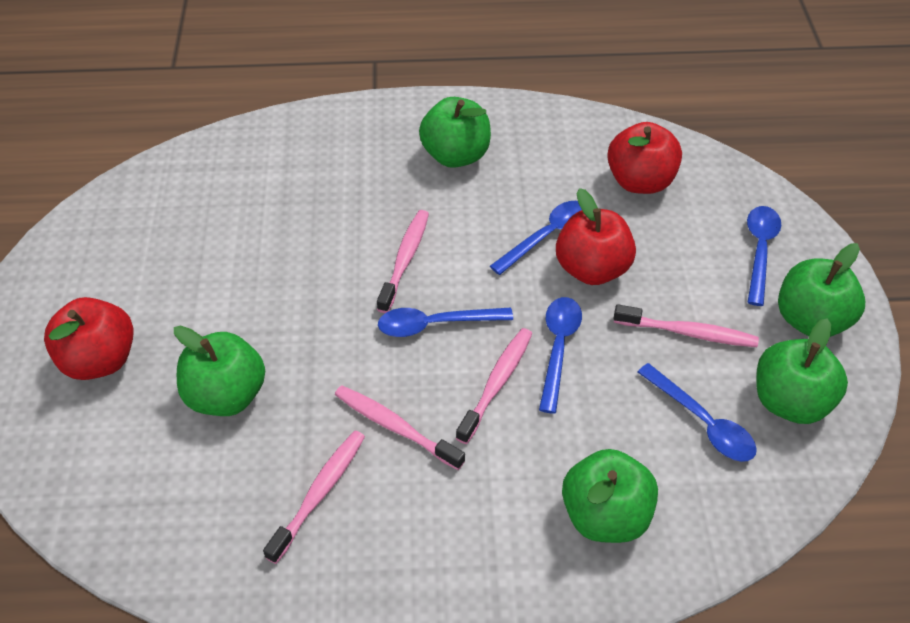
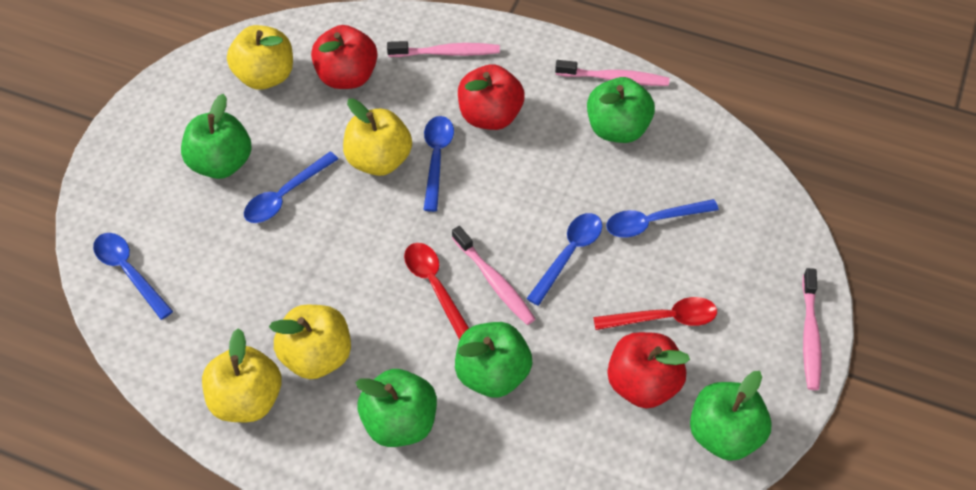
pink toothbrush: 5 -> 4
red spoon: 0 -> 2
yellow apple: 0 -> 4

